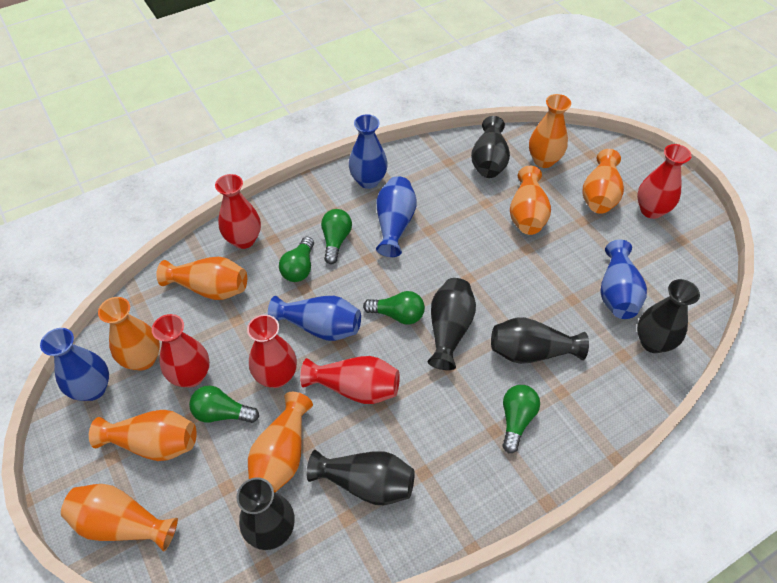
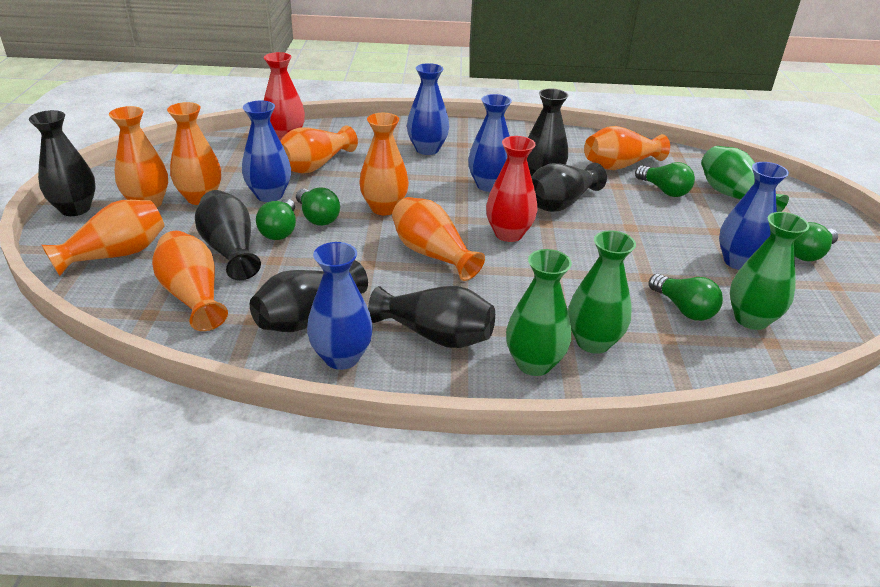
green vase: 0 -> 4
red vase: 5 -> 2

